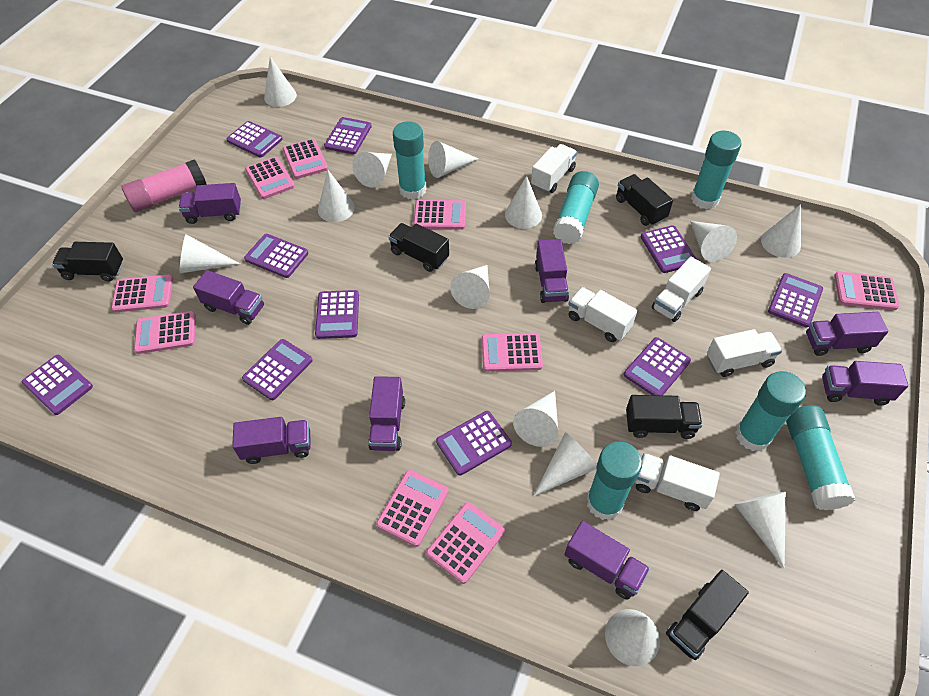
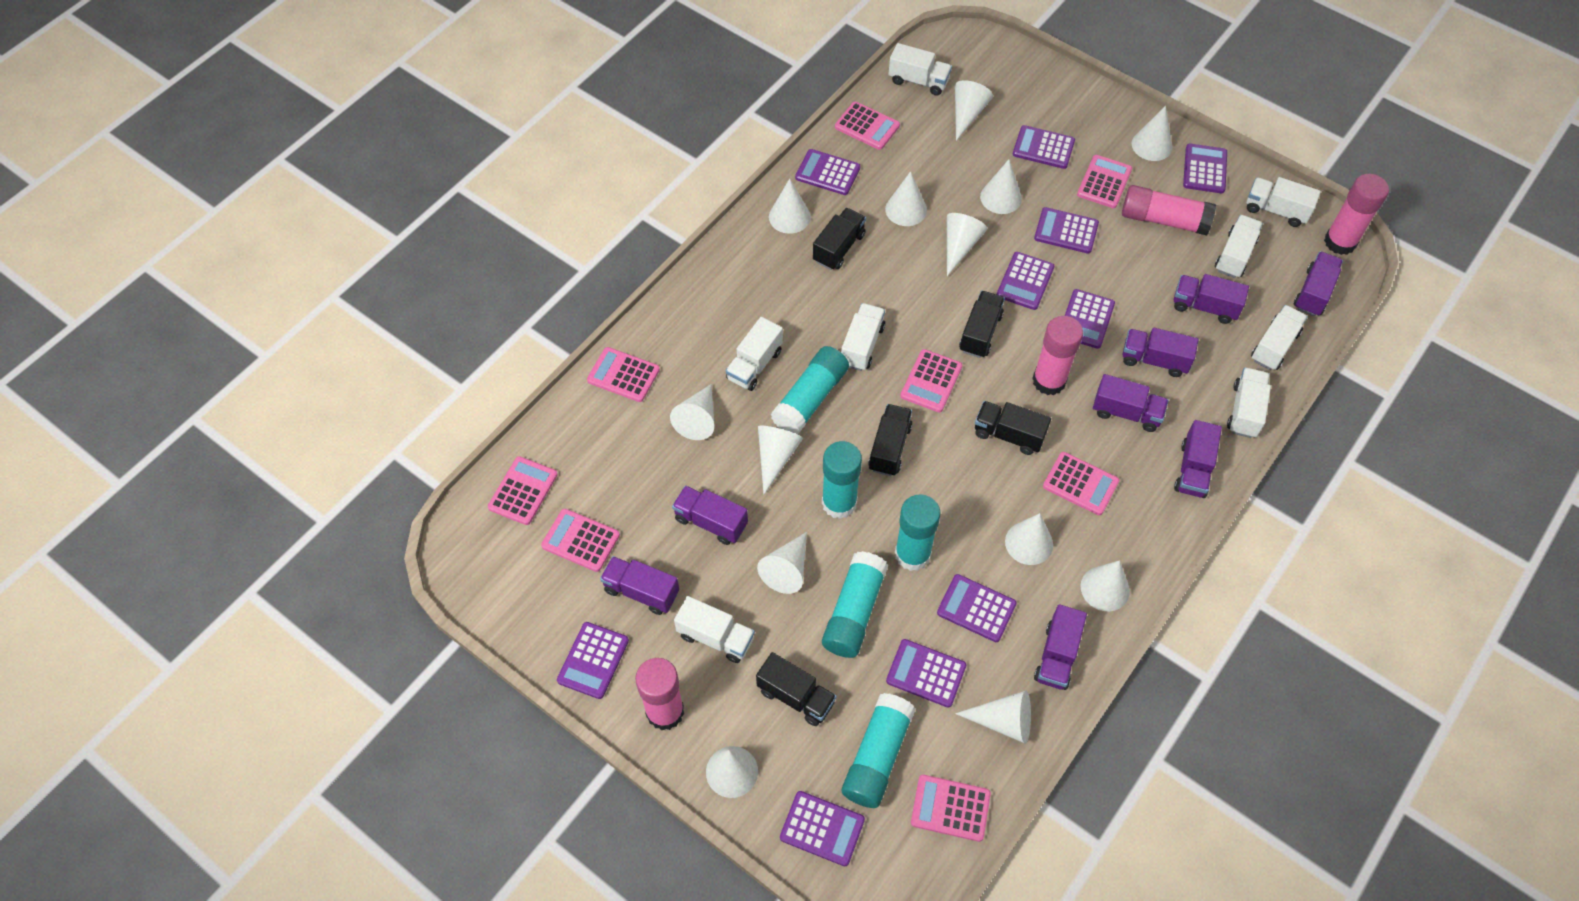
pink calculator: 9 -> 8
pink glue stick: 1 -> 4
turquoise glue stick: 6 -> 5
white truck: 5 -> 8

